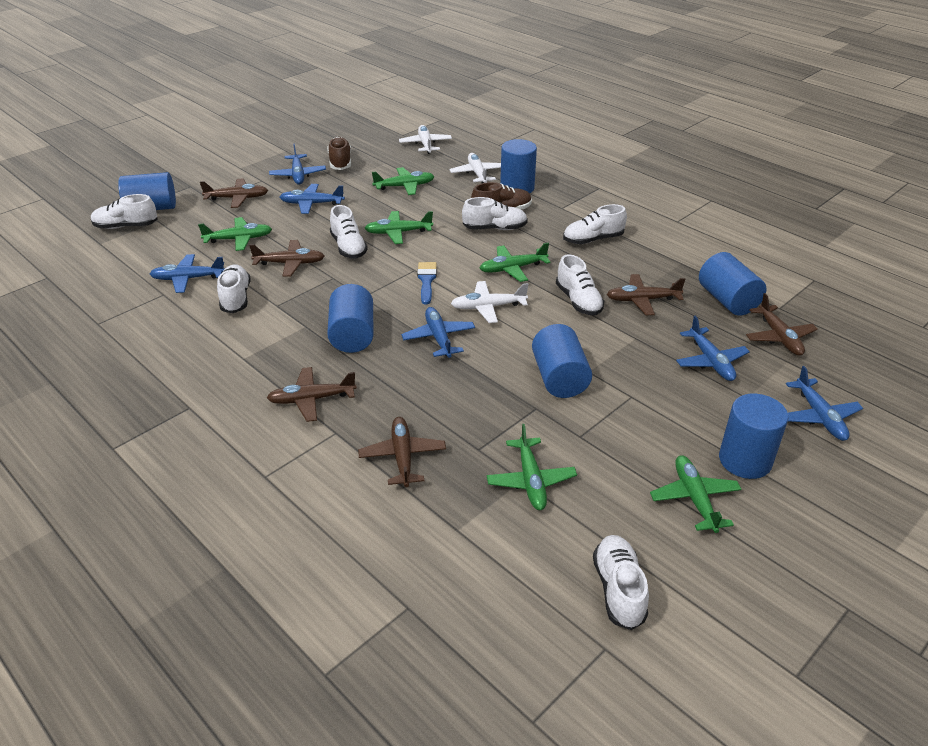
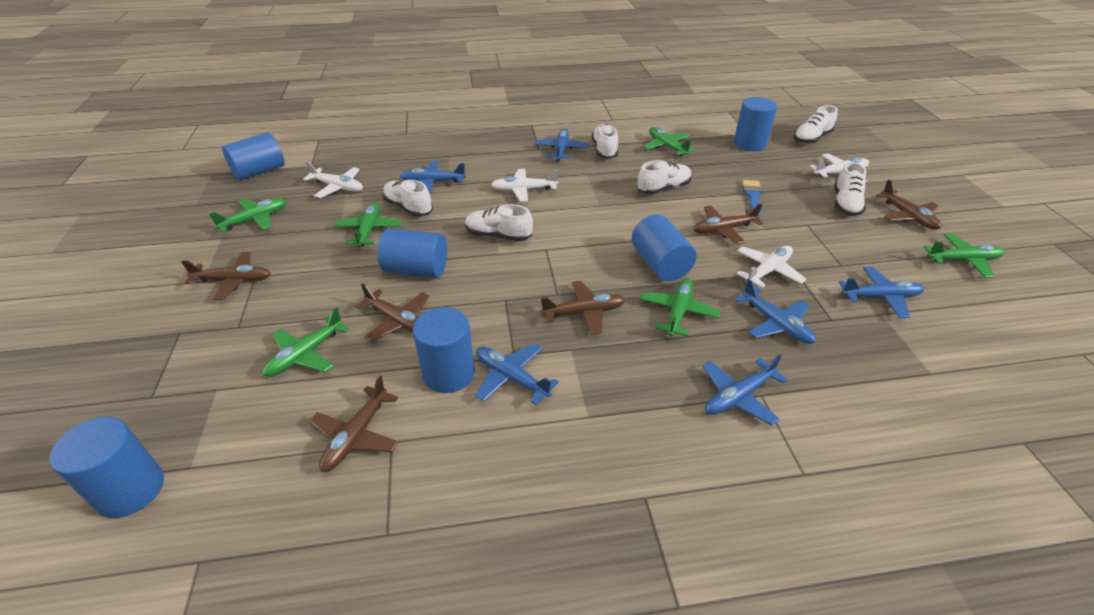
brown shoe: 2 -> 0
white plane: 3 -> 4
white shoe: 7 -> 6

